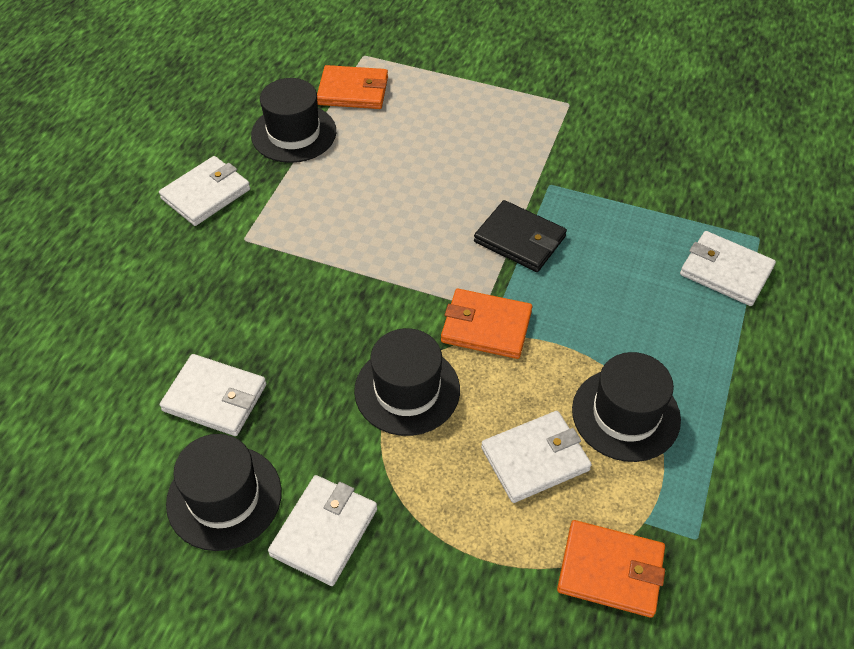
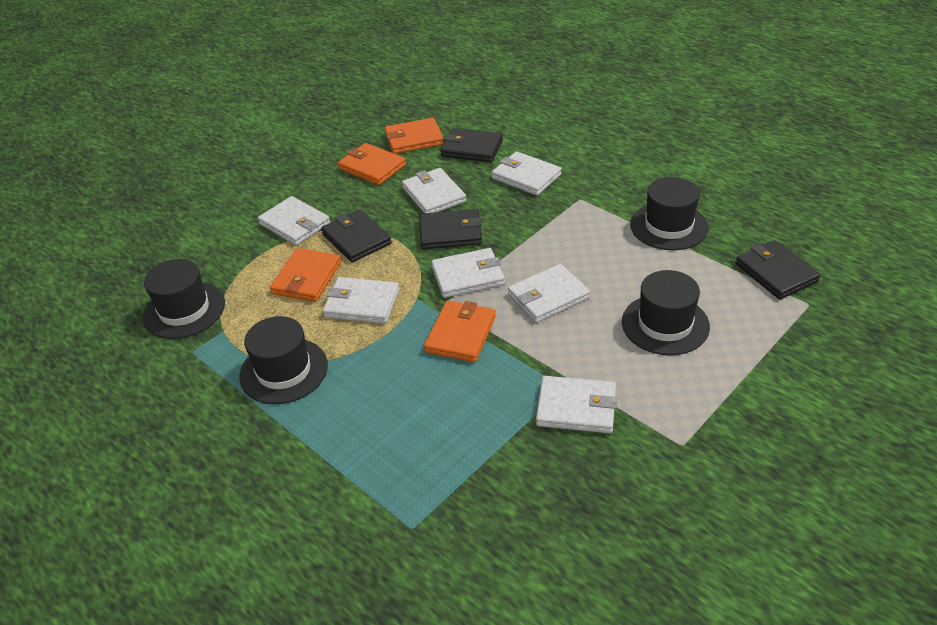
black wallet: 1 -> 4
orange wallet: 3 -> 4
white wallet: 5 -> 7

